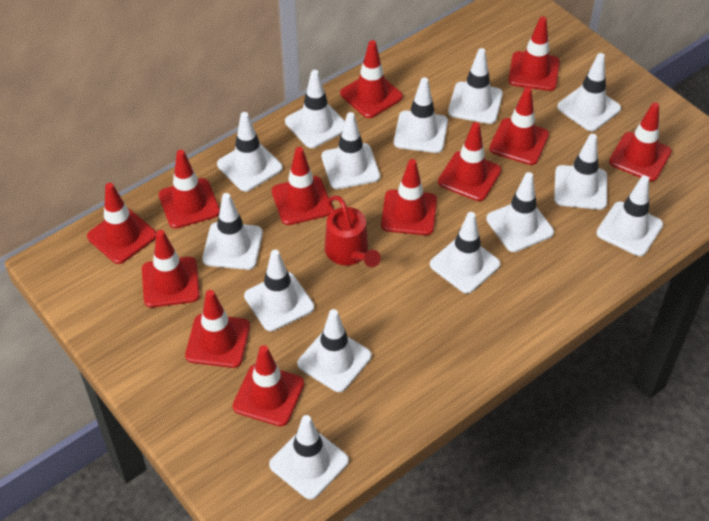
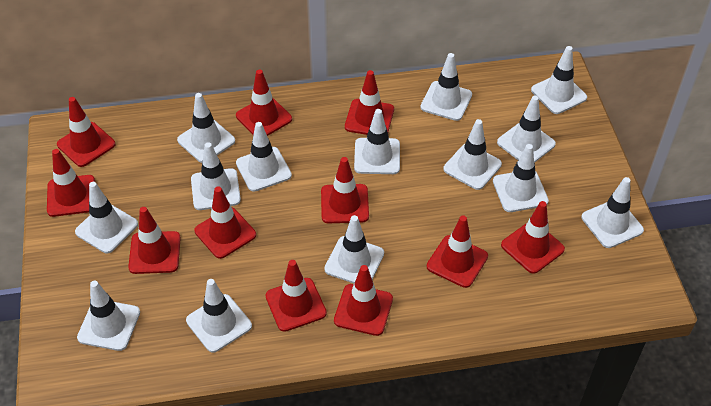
red traffic cone: 12 -> 11
red watering can: 1 -> 0

